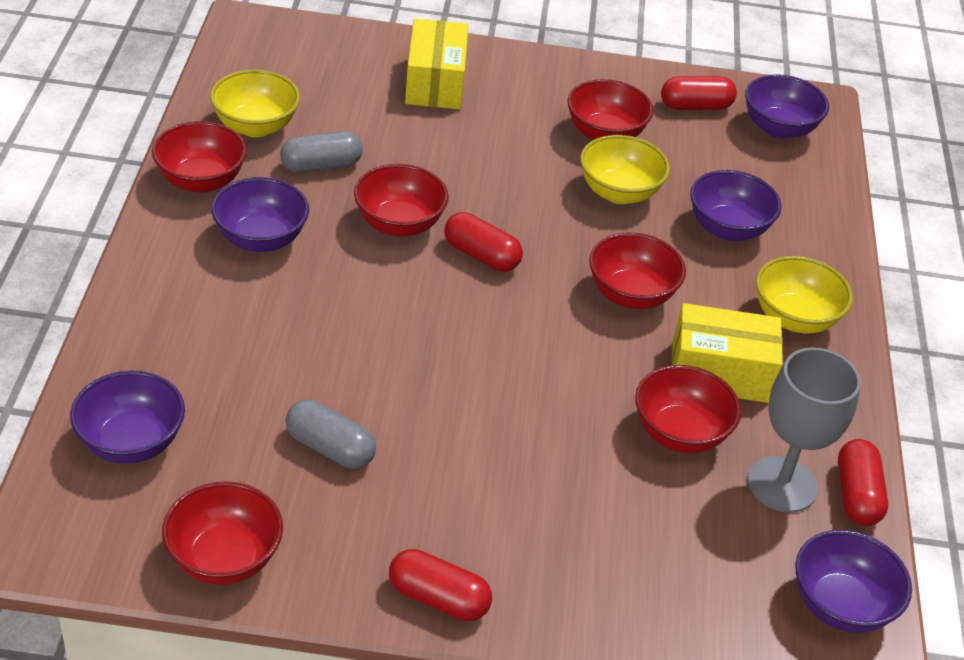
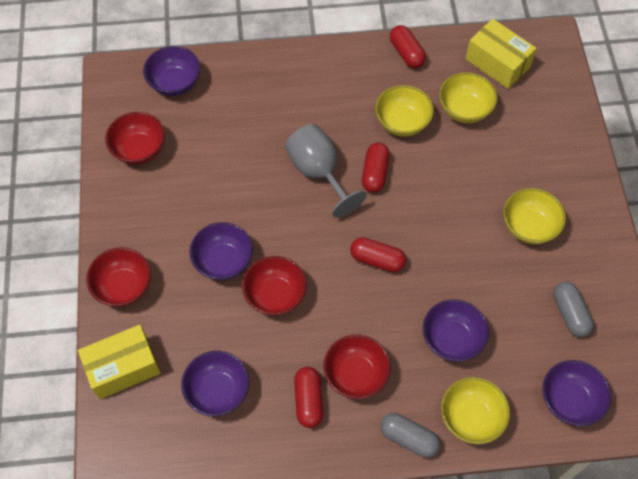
red bowl: 6 -> 4
yellow bowl: 3 -> 4

